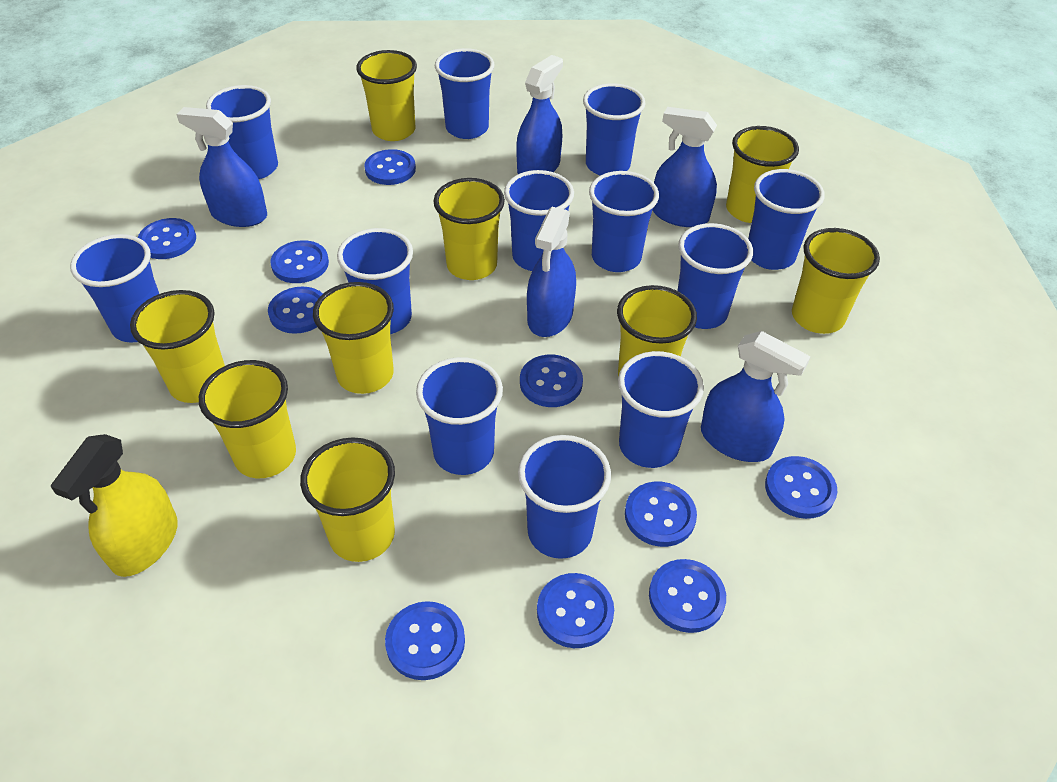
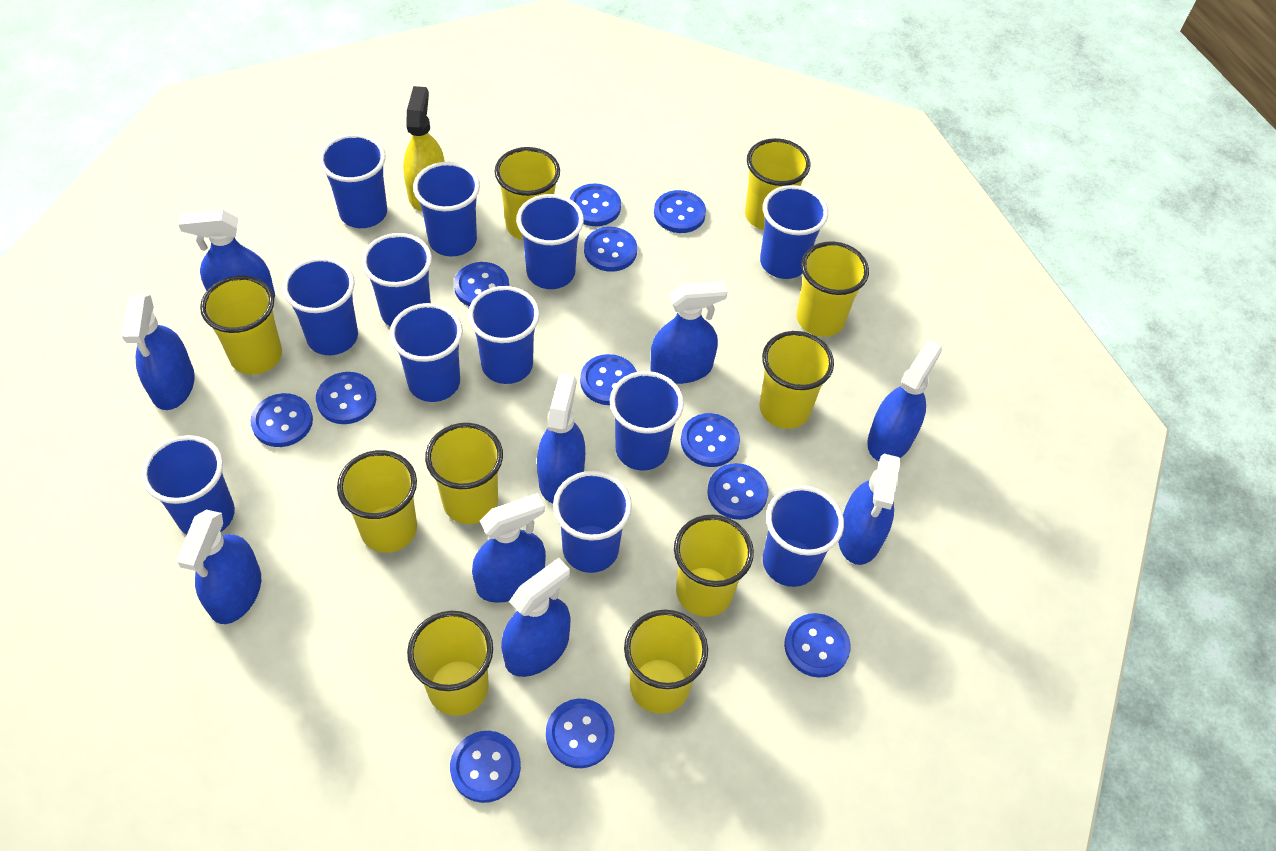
blue button: 10 -> 12
blue spray bottle: 5 -> 9
yellow cup: 9 -> 10

